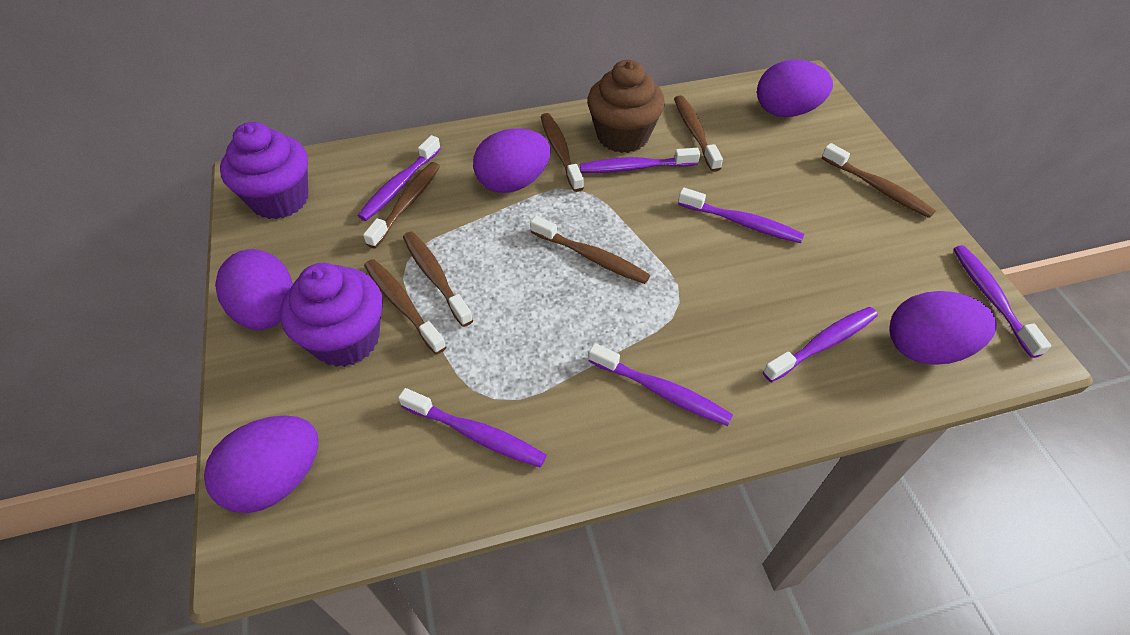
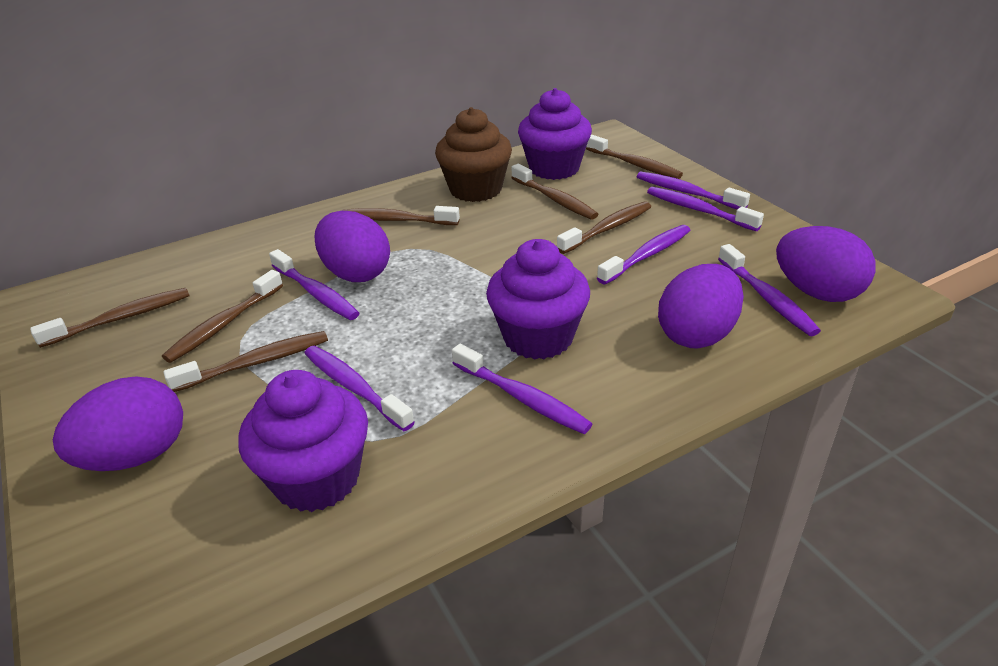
purple cupcake: 2 -> 3
purple egg: 5 -> 4

